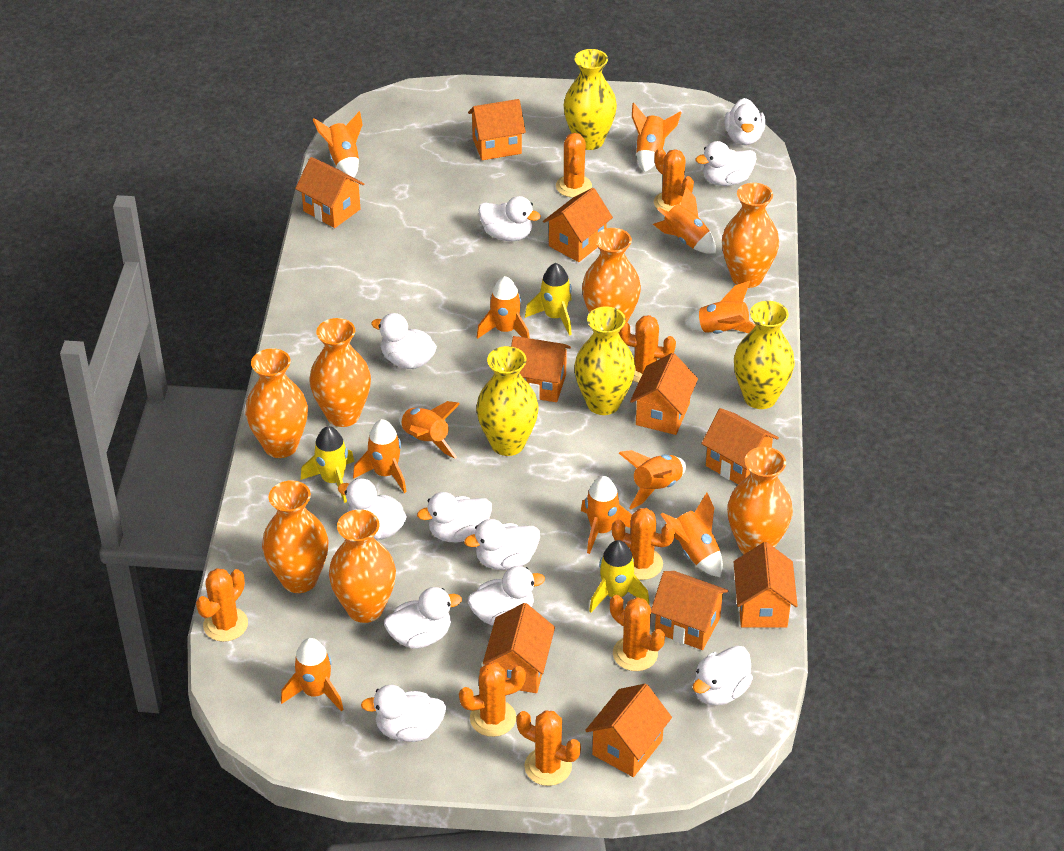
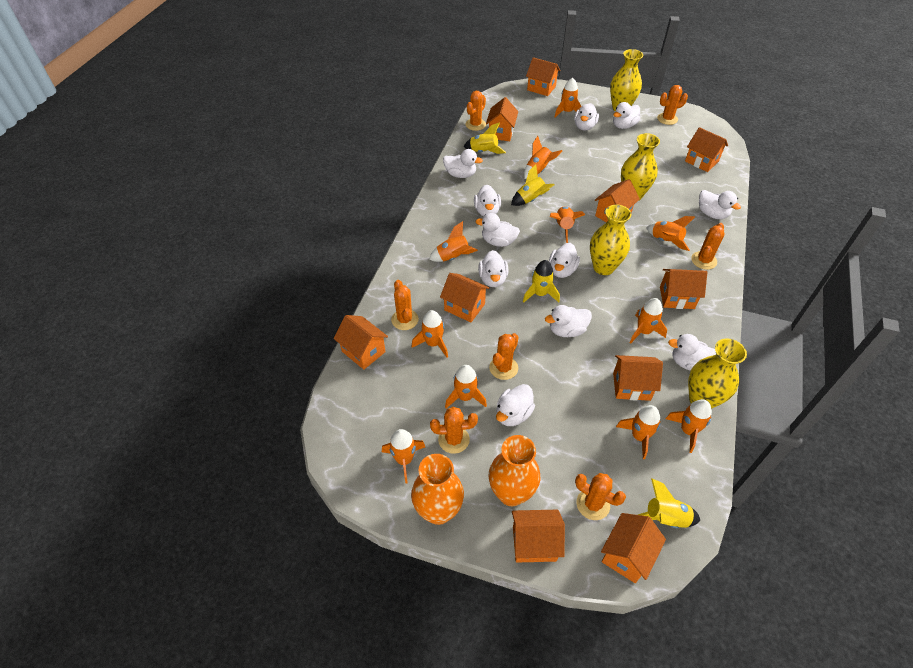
orange cactus: 8 -> 7
orange vase: 7 -> 2
yellow rocket: 3 -> 4

